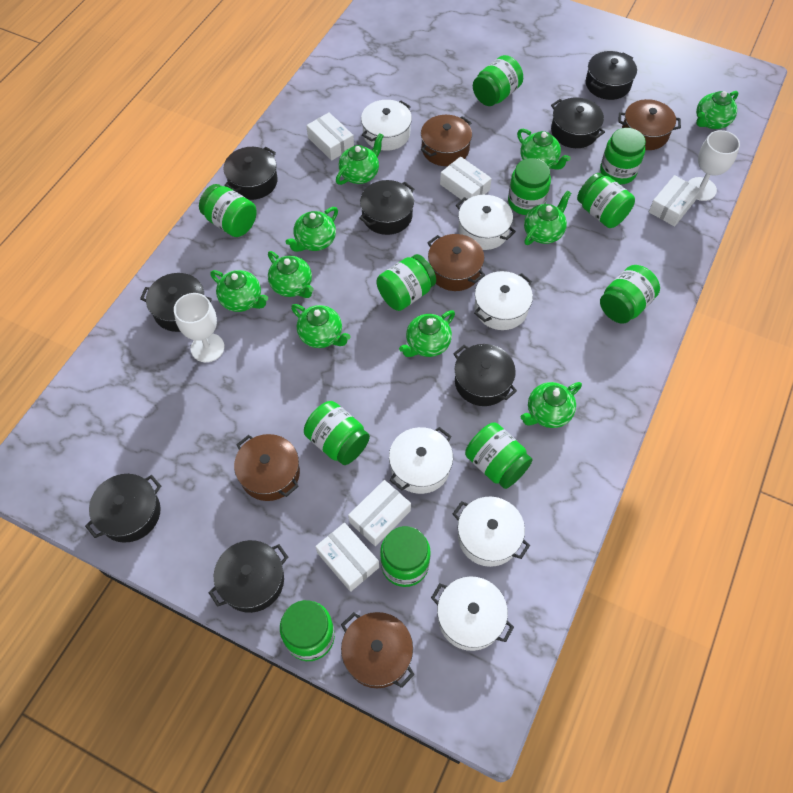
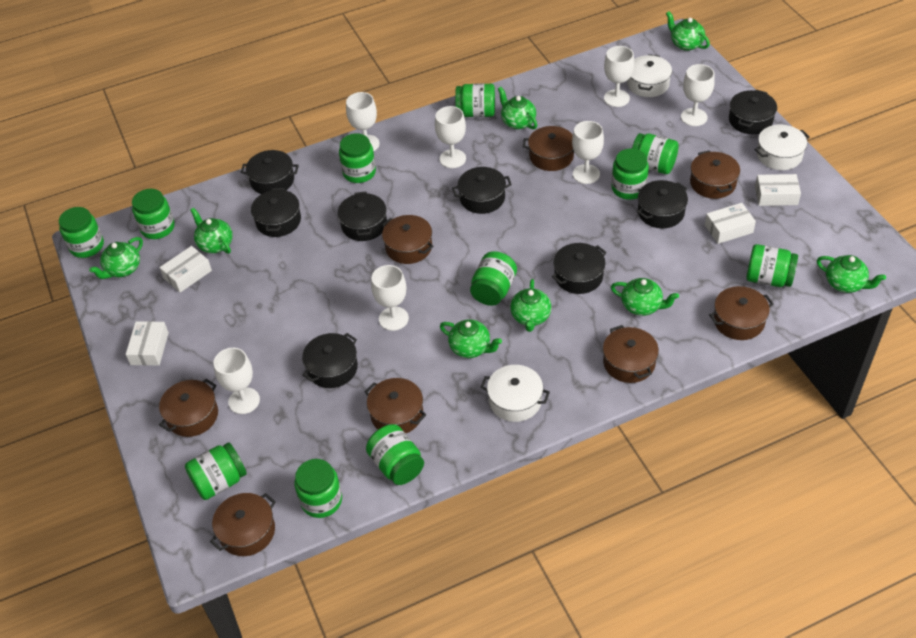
brown pot: 5 -> 8
green teapot: 10 -> 8
white box: 5 -> 4
white goblet: 2 -> 7
white pot: 6 -> 3

